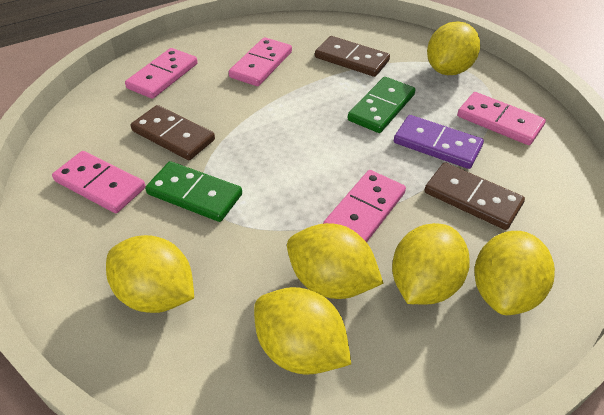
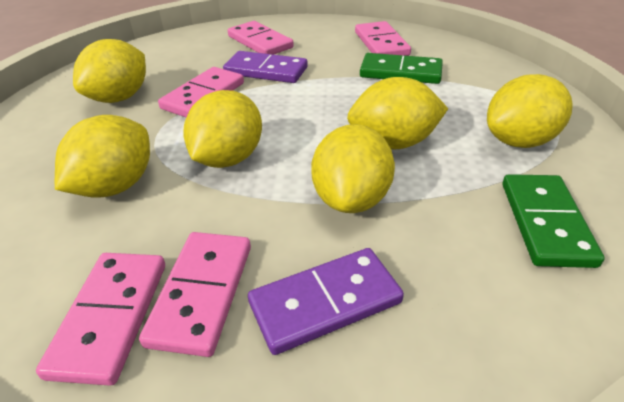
brown domino: 3 -> 0
purple domino: 1 -> 2

